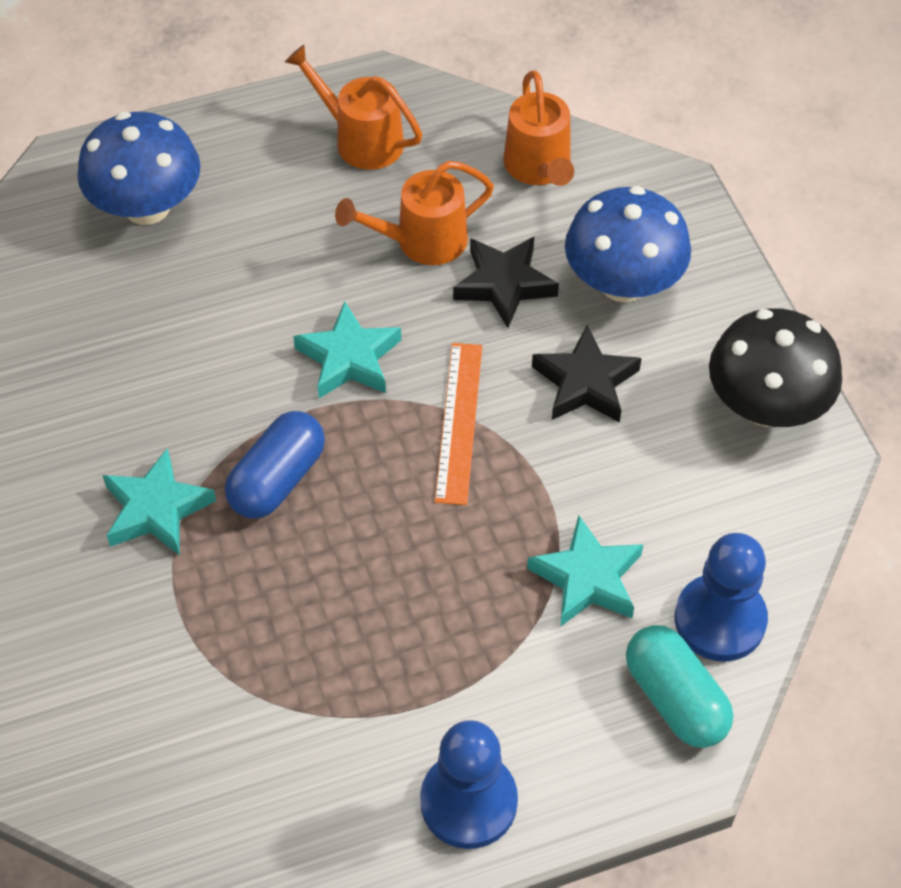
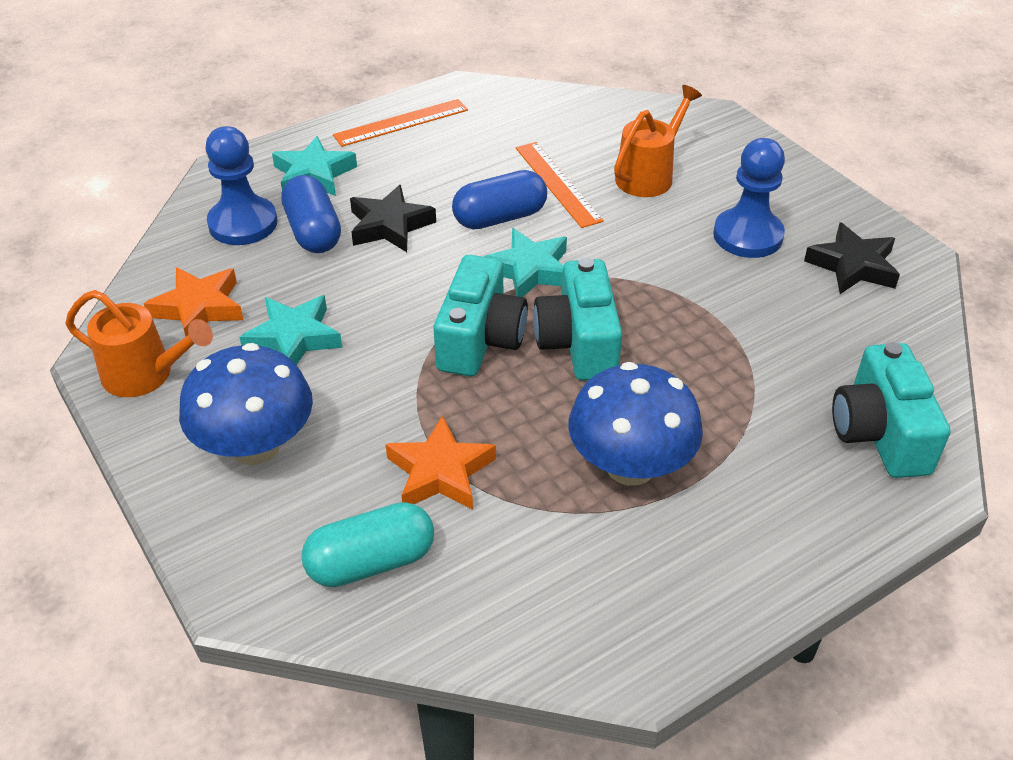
black mushroom: 1 -> 0
blue capsule: 1 -> 2
orange ruler: 1 -> 2
orange star: 0 -> 2
orange watering can: 3 -> 2
turquoise camera: 0 -> 3

